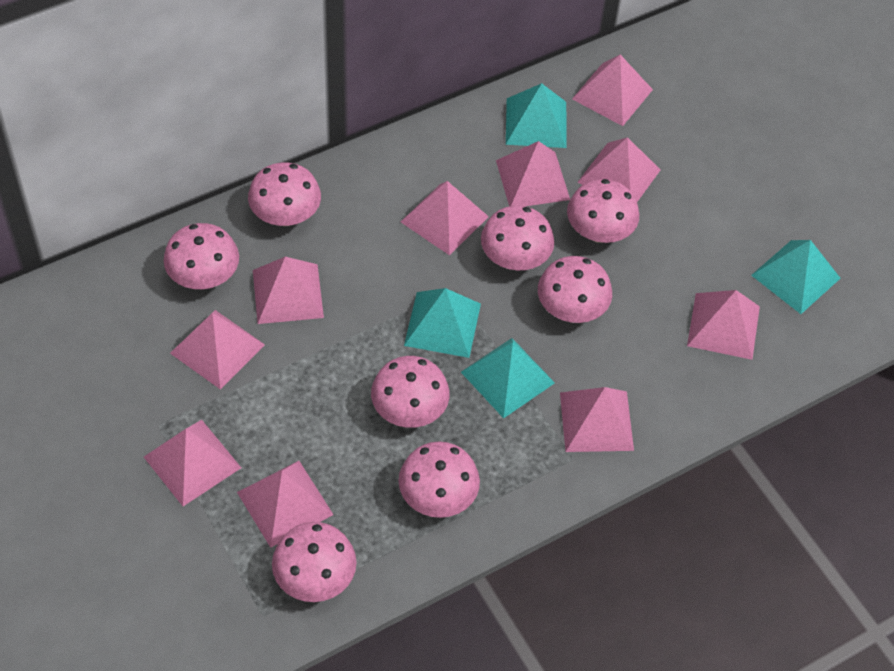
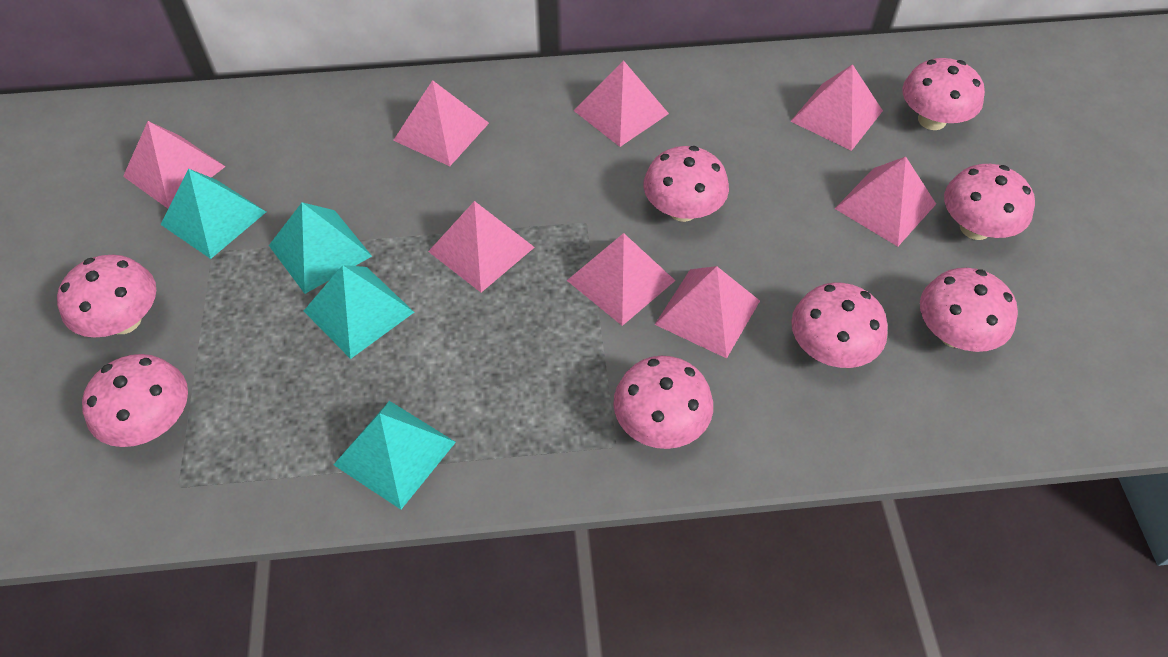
pink pyramid: 10 -> 8

